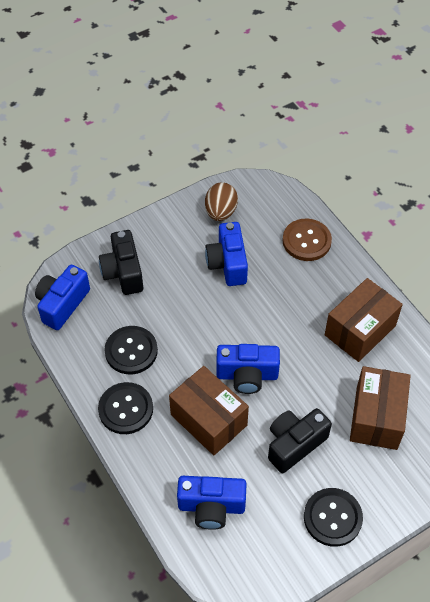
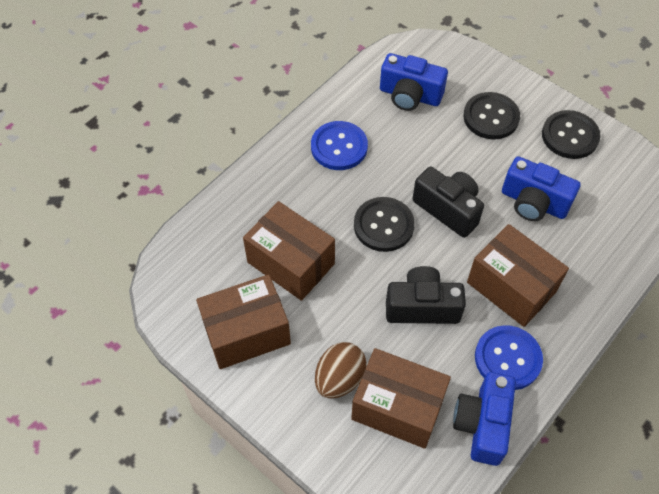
blue button: 0 -> 2
blue camera: 4 -> 3
brown box: 3 -> 4
brown button: 1 -> 0

